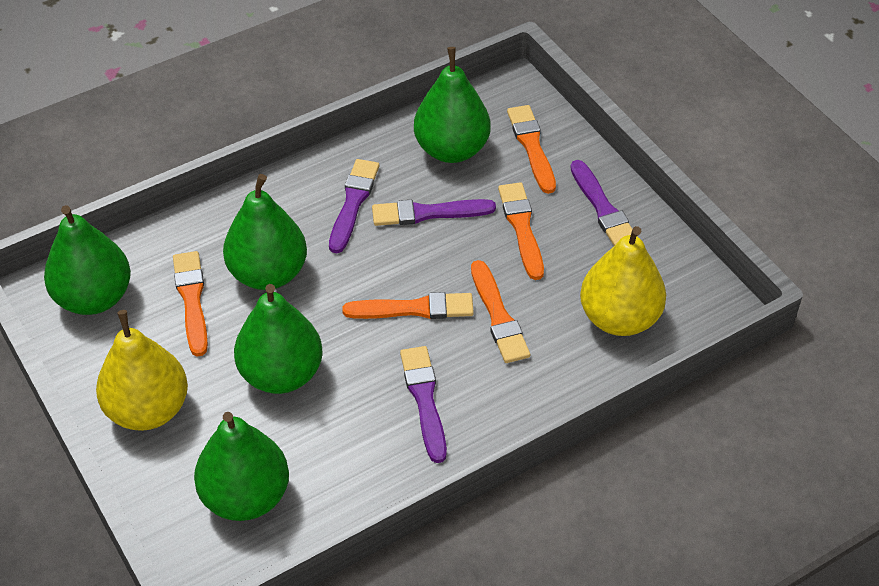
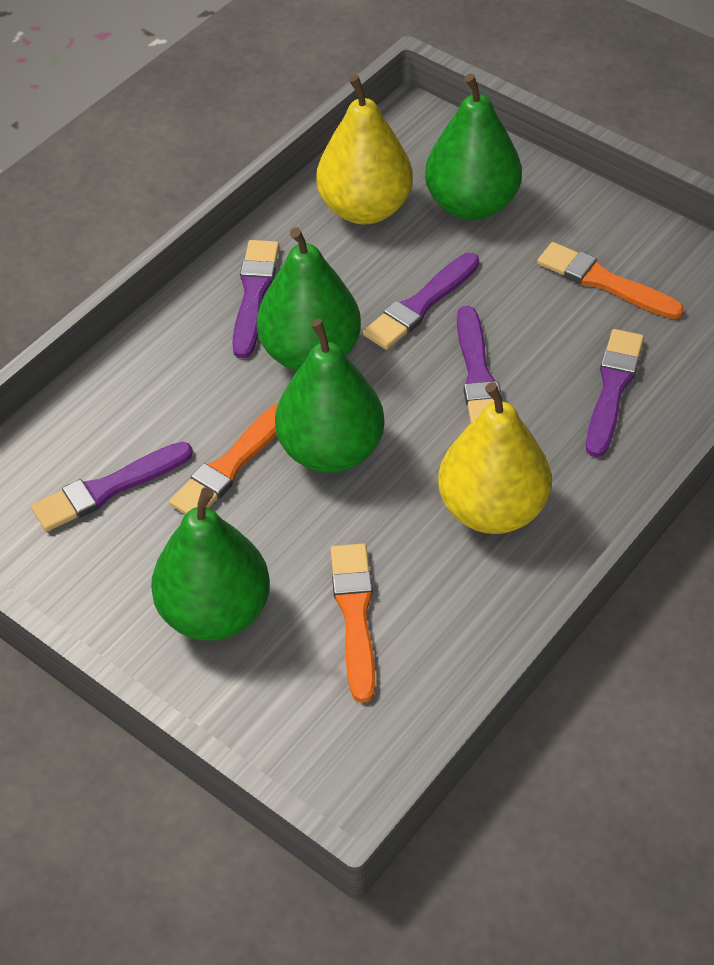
green pear: 5 -> 4
orange brush: 5 -> 3
purple brush: 4 -> 5

